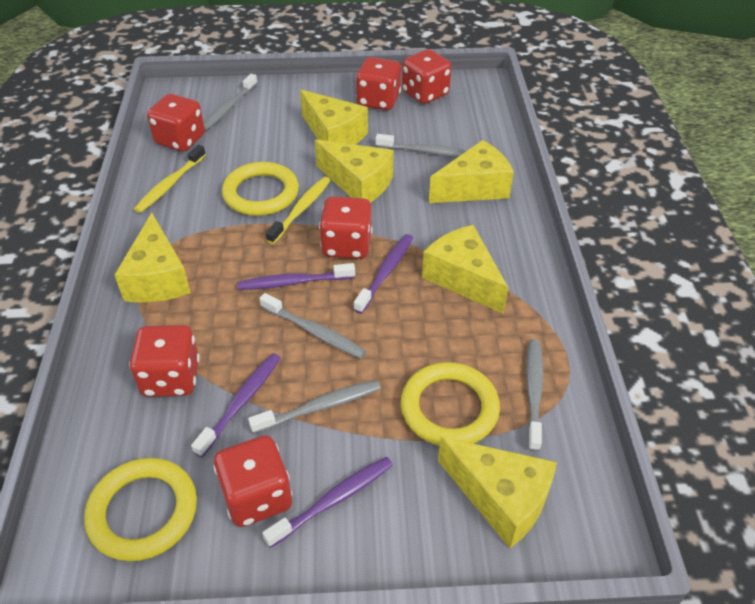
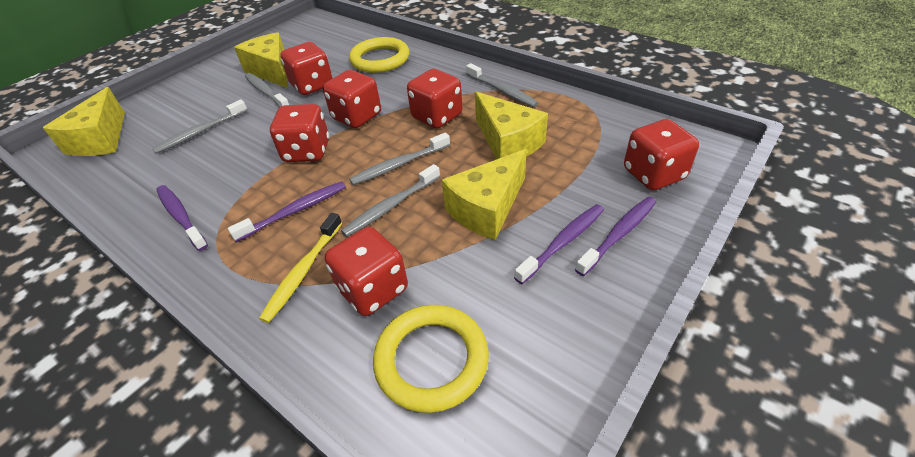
yellow cheese: 6 -> 4
yellow ring: 3 -> 2
yellow toothbrush: 2 -> 1

